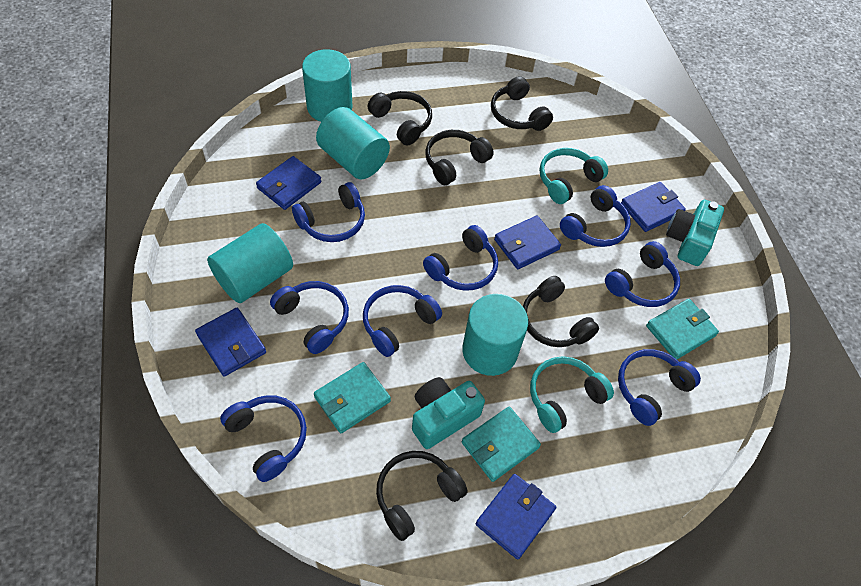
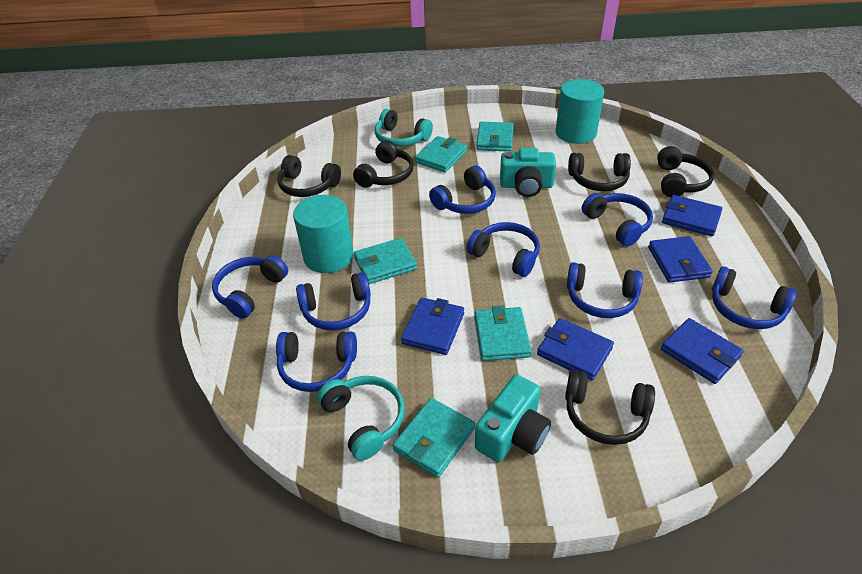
turquoise cylinder: 4 -> 2
turquoise wallet: 3 -> 5

